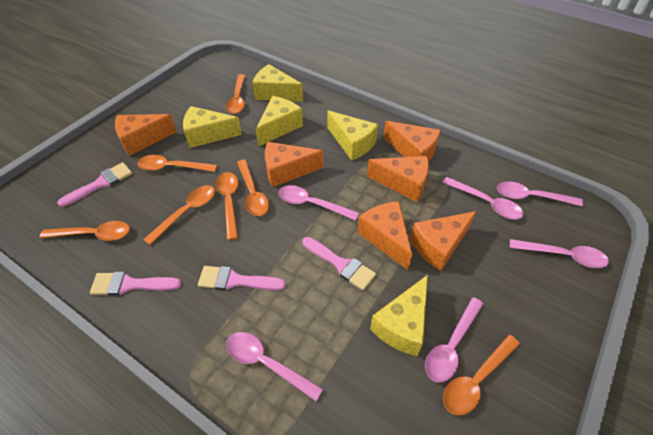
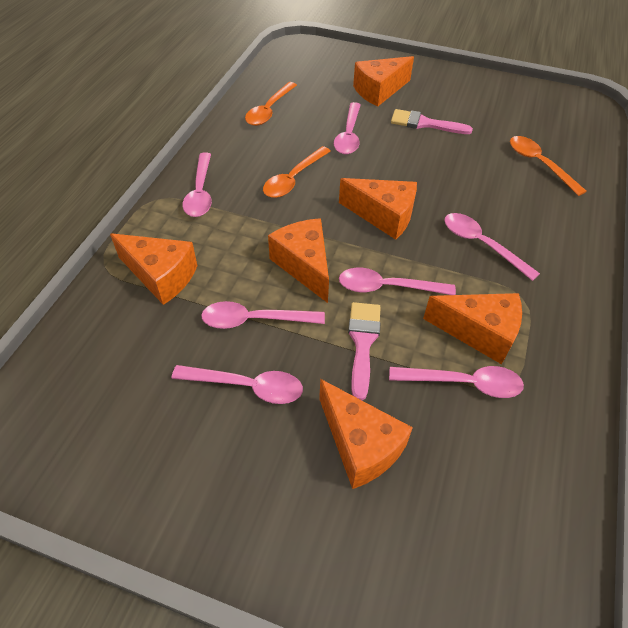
orange spoon: 7 -> 3
pink brush: 4 -> 2
pink spoon: 6 -> 7
yellow cheese: 5 -> 0

